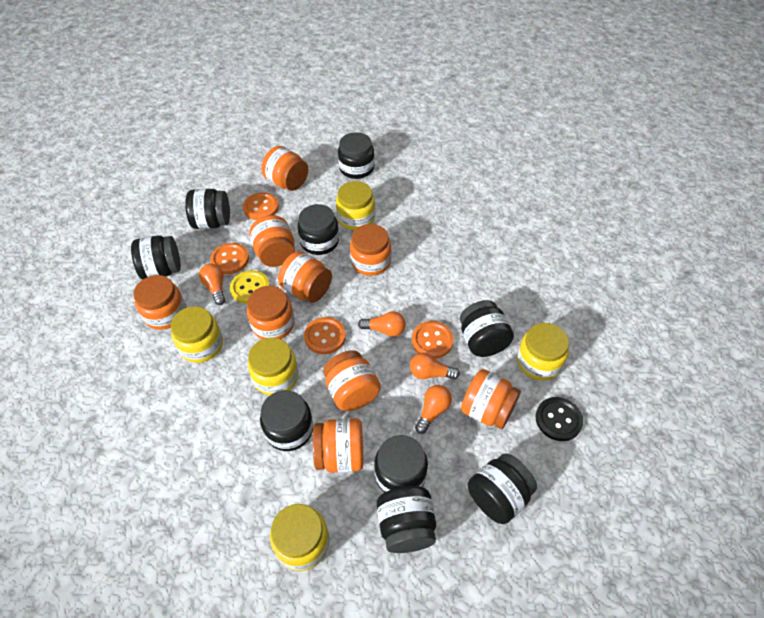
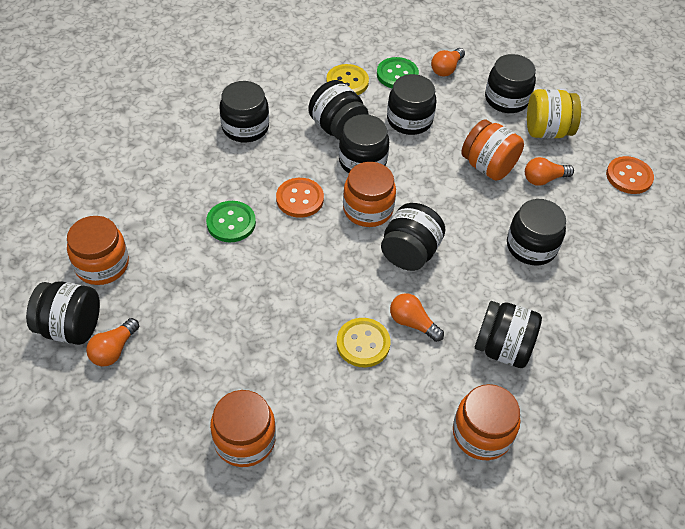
black button: 1 -> 0
green button: 0 -> 2
orange button: 4 -> 2
orange jar: 9 -> 5
yellow button: 1 -> 2
yellow jar: 5 -> 1

